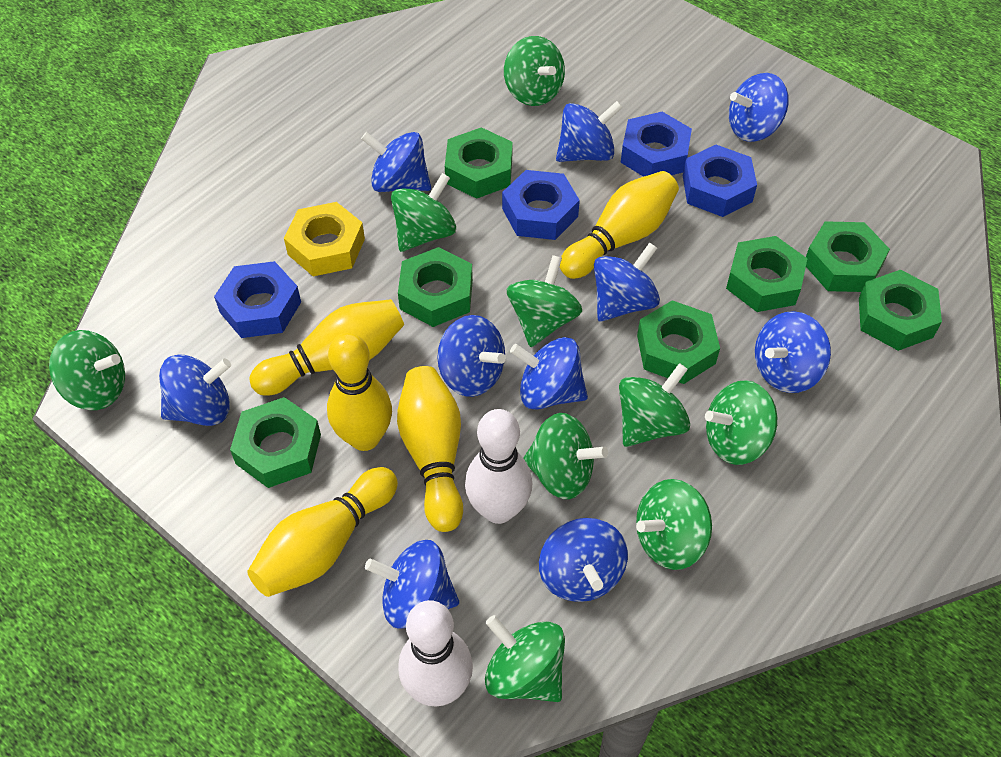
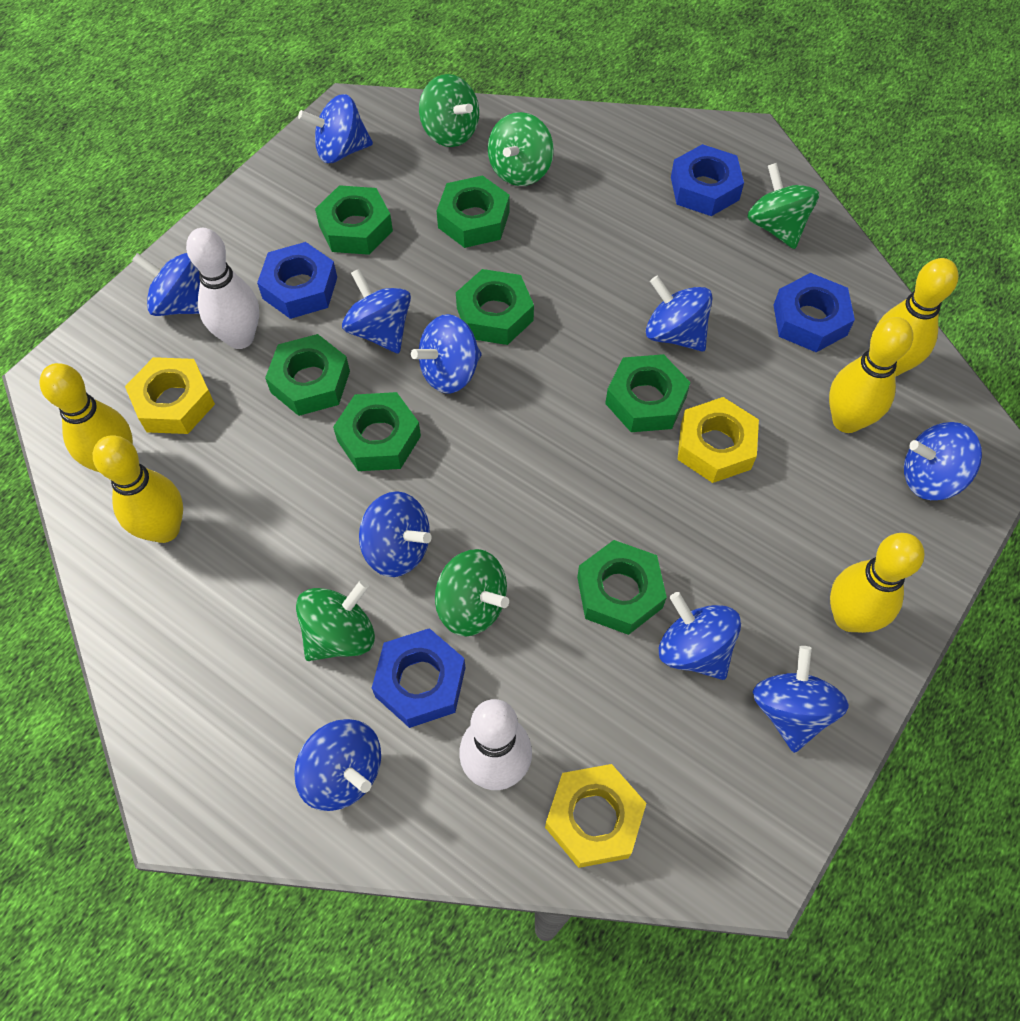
green spinning top: 9 -> 5
yellow nut: 1 -> 3

